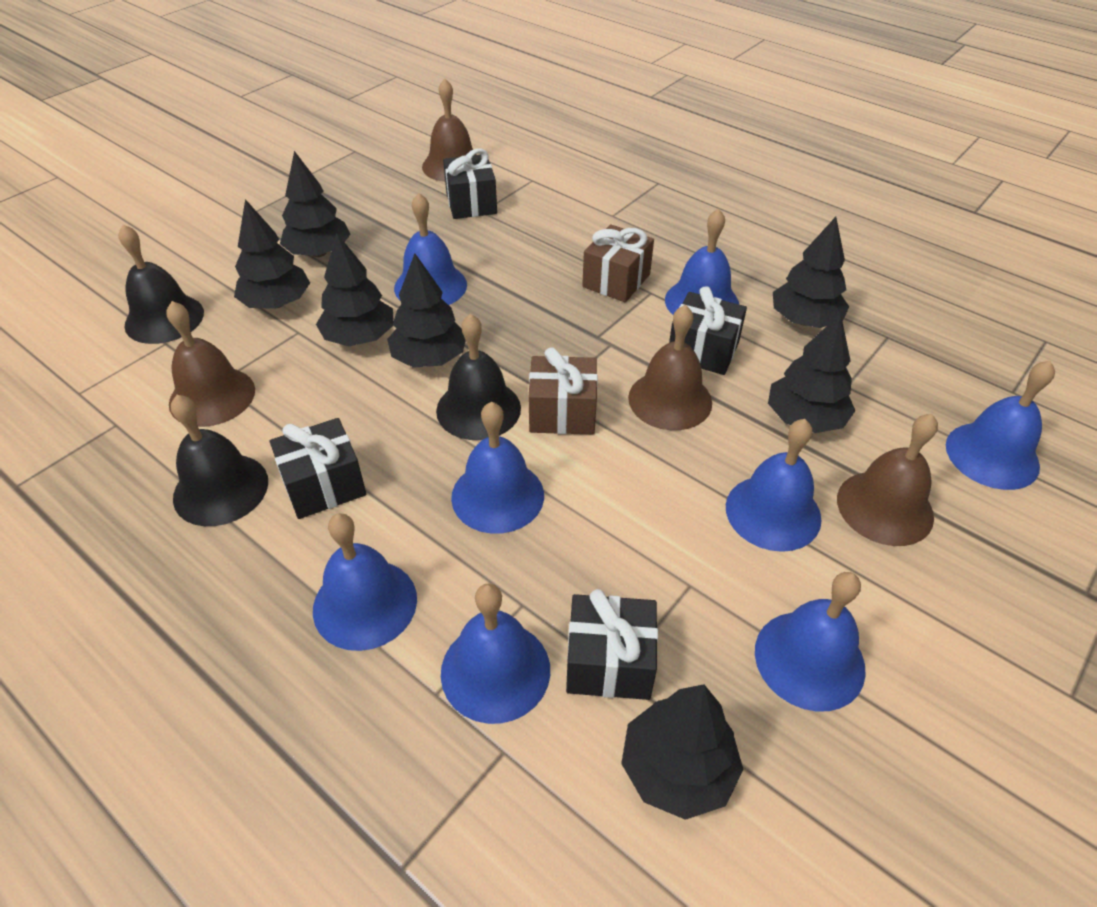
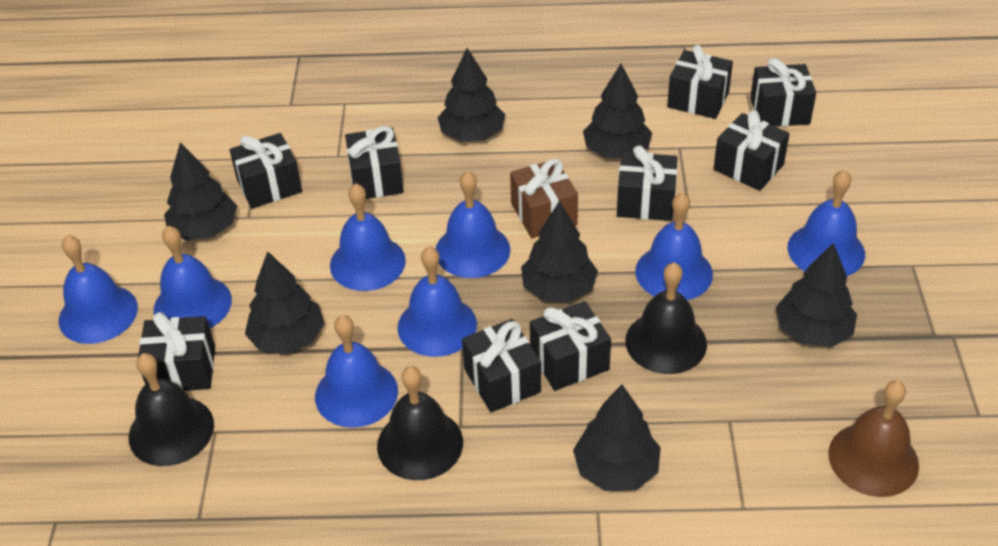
black gift: 4 -> 9
brown bell: 4 -> 1
brown gift: 2 -> 1

